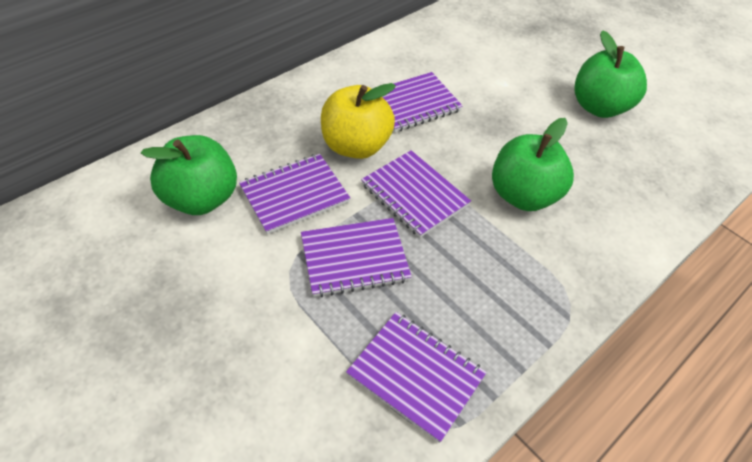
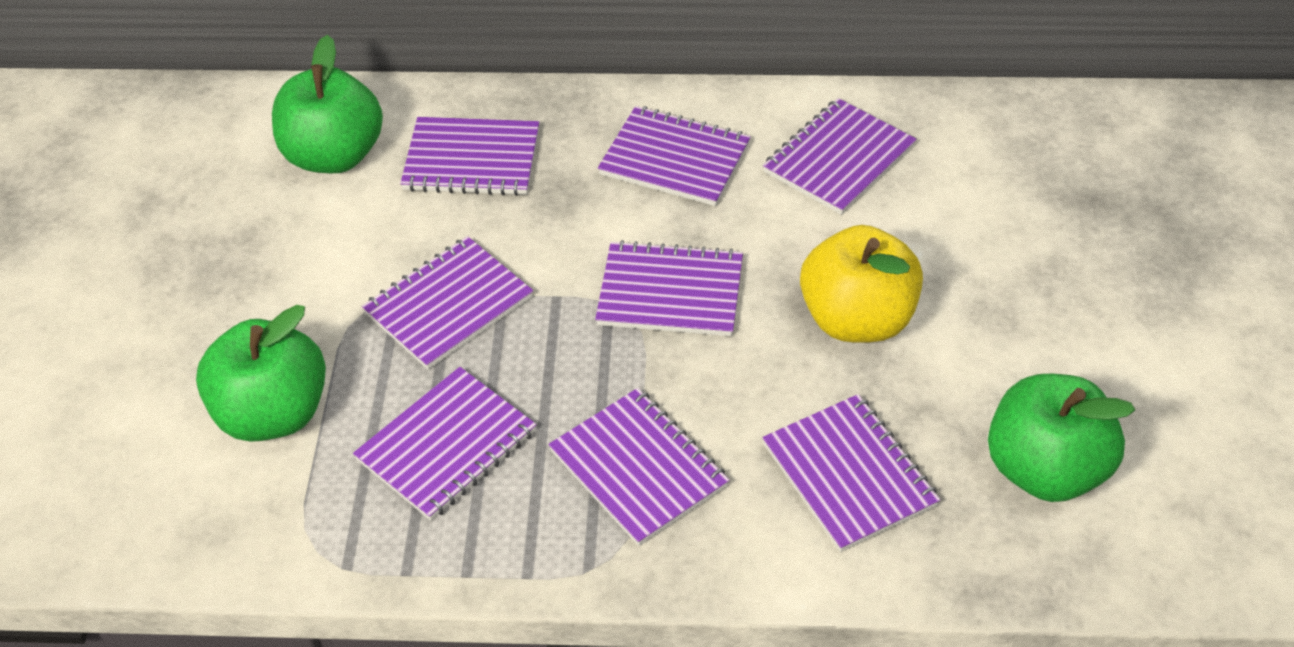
purple notebook: 5 -> 8

